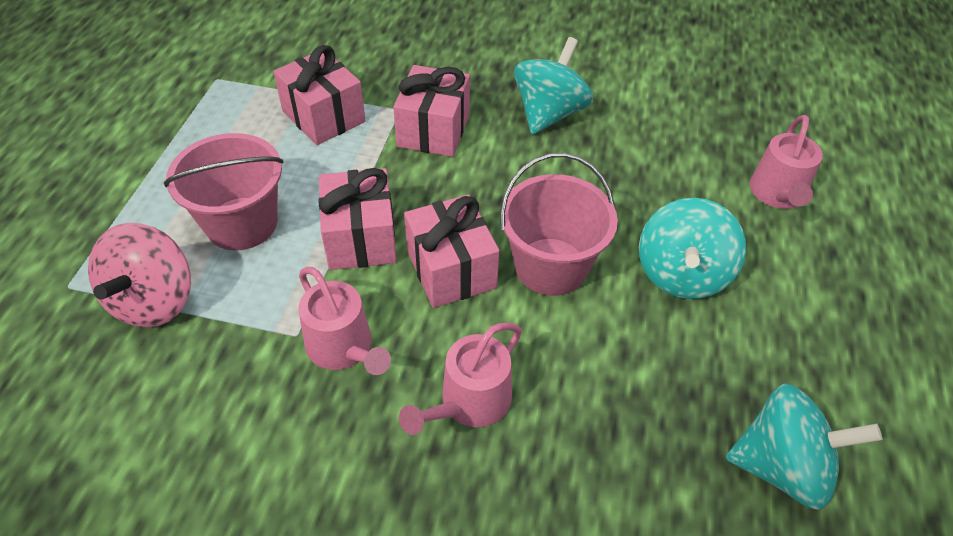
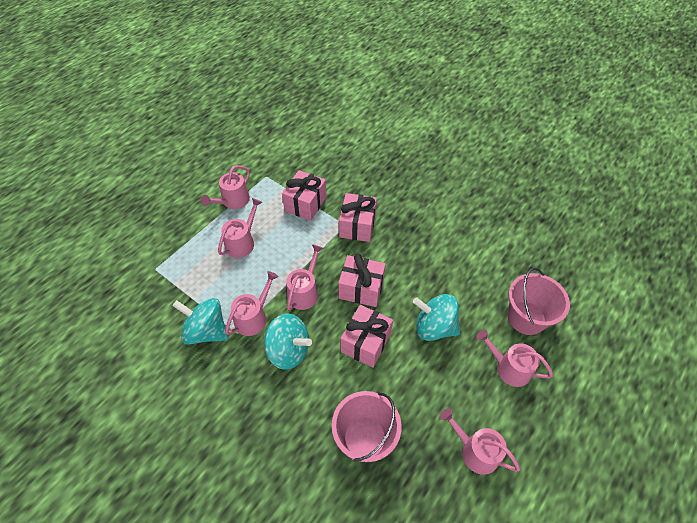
pink spinning top: 1 -> 0
pink watering can: 3 -> 6

